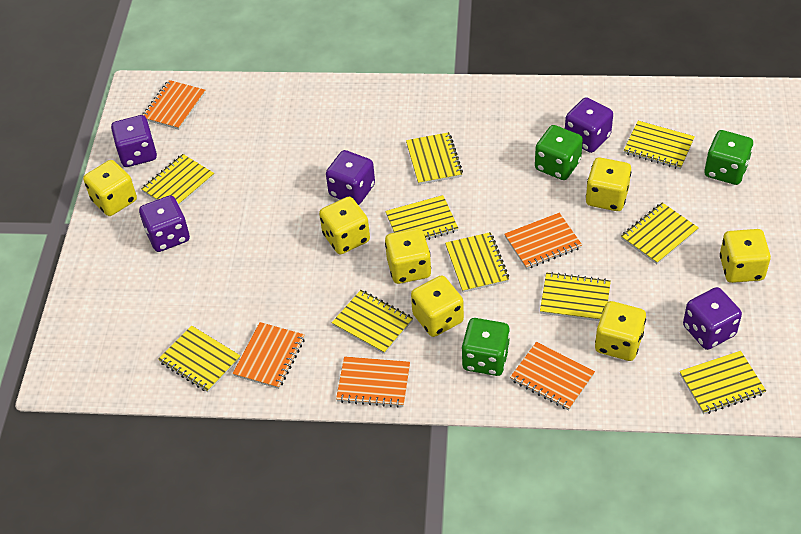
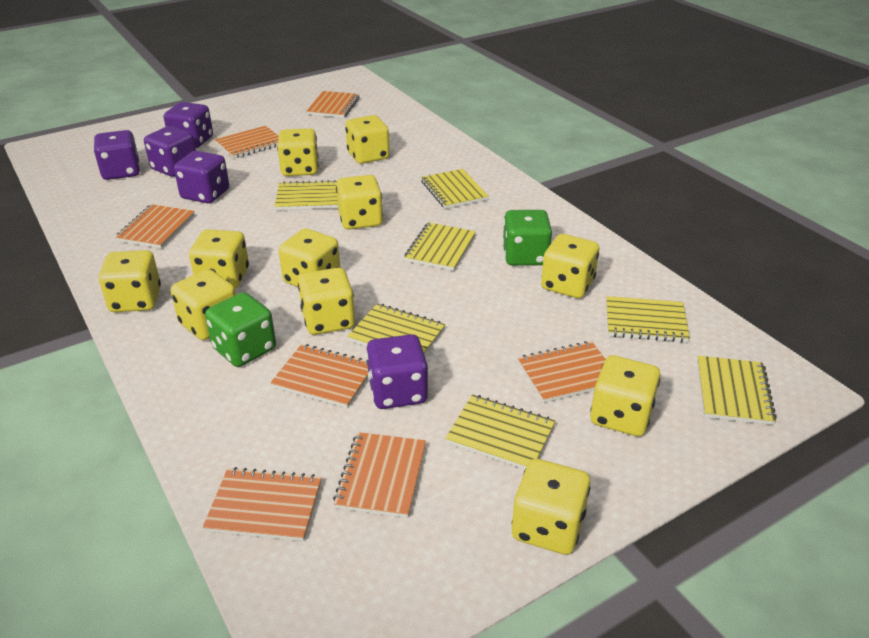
green dice: 3 -> 2
orange notebook: 5 -> 7
yellow dice: 7 -> 11
yellow notebook: 10 -> 7

